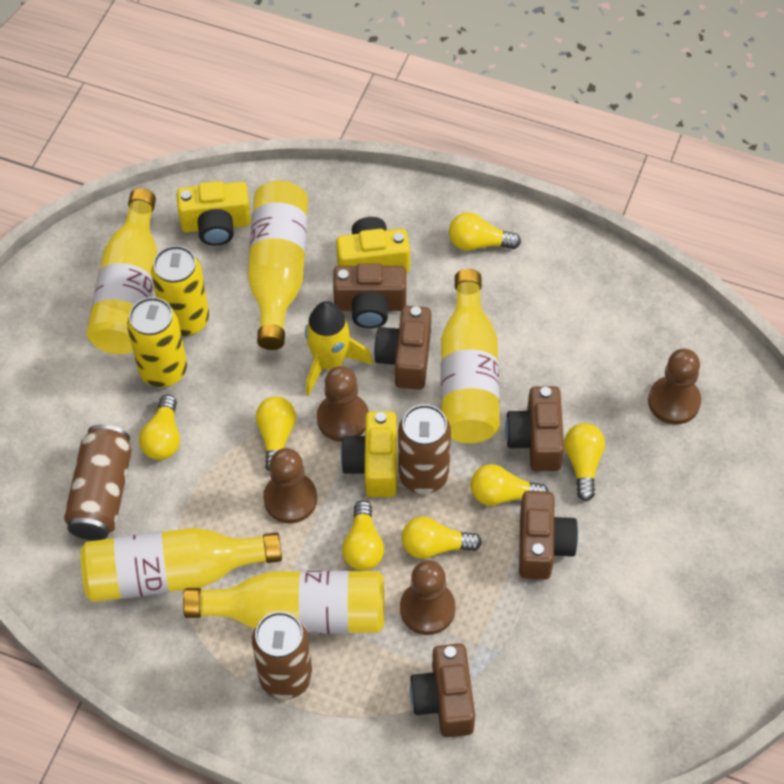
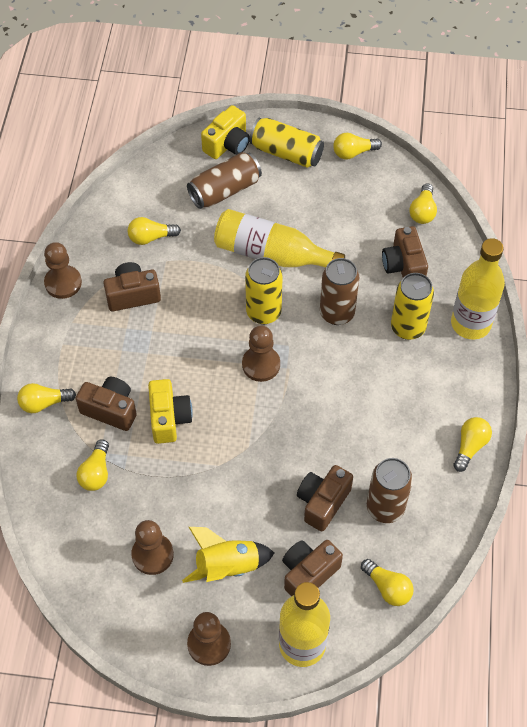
yellow bottle: 5 -> 3
yellow camera: 3 -> 2
yellow can: 2 -> 3

